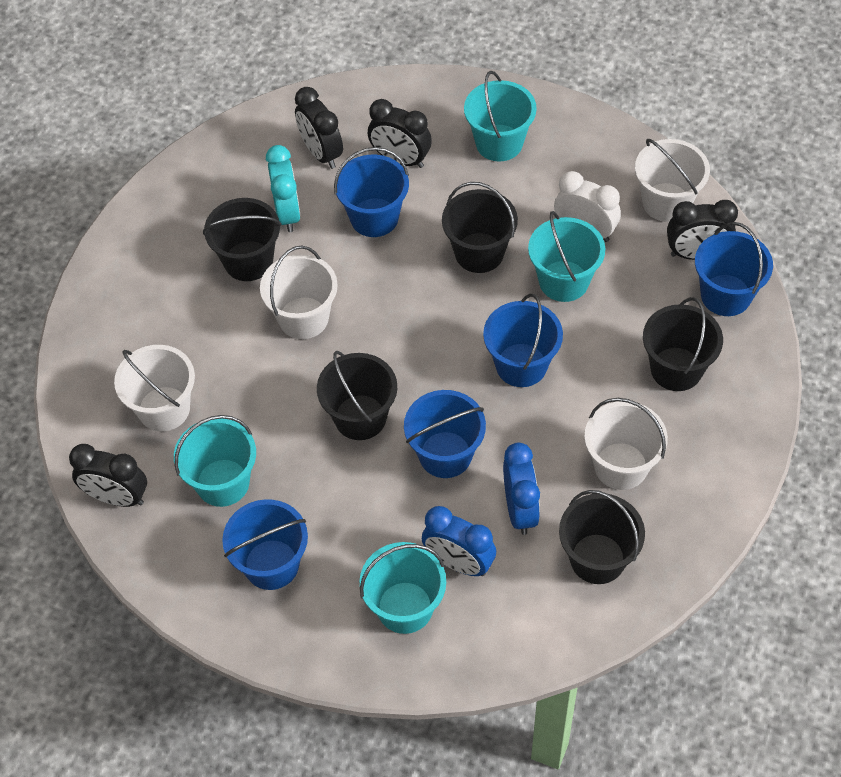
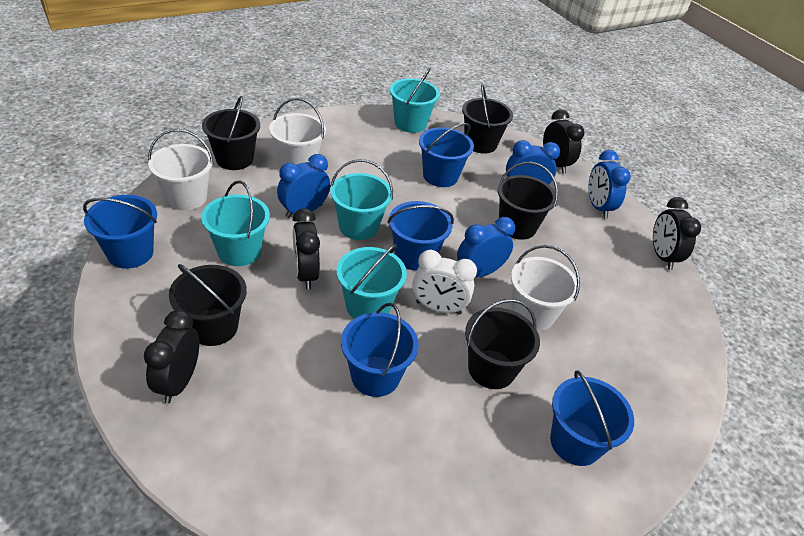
blue clock: 2 -> 4
turquoise clock: 1 -> 0
white bucket: 4 -> 3

